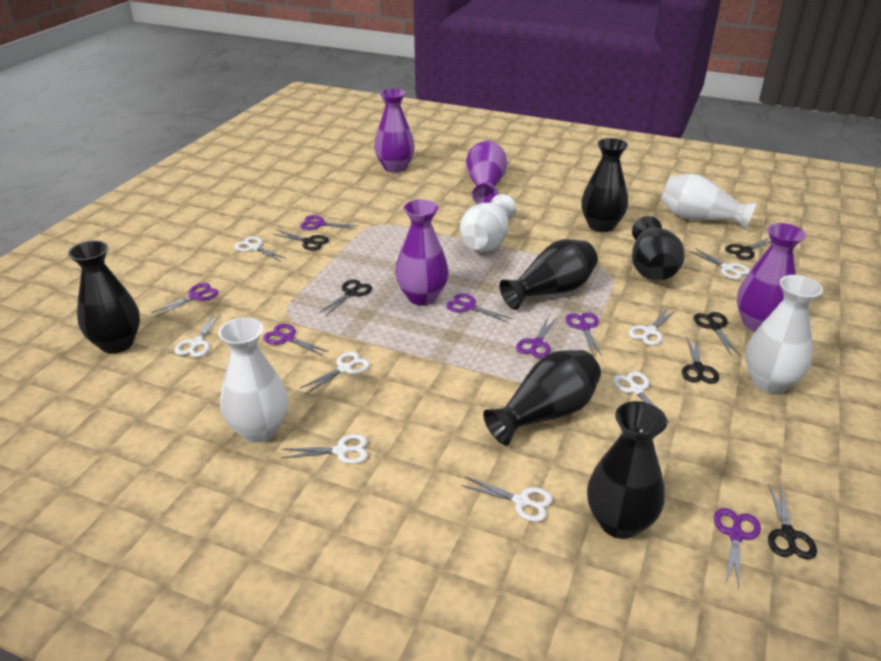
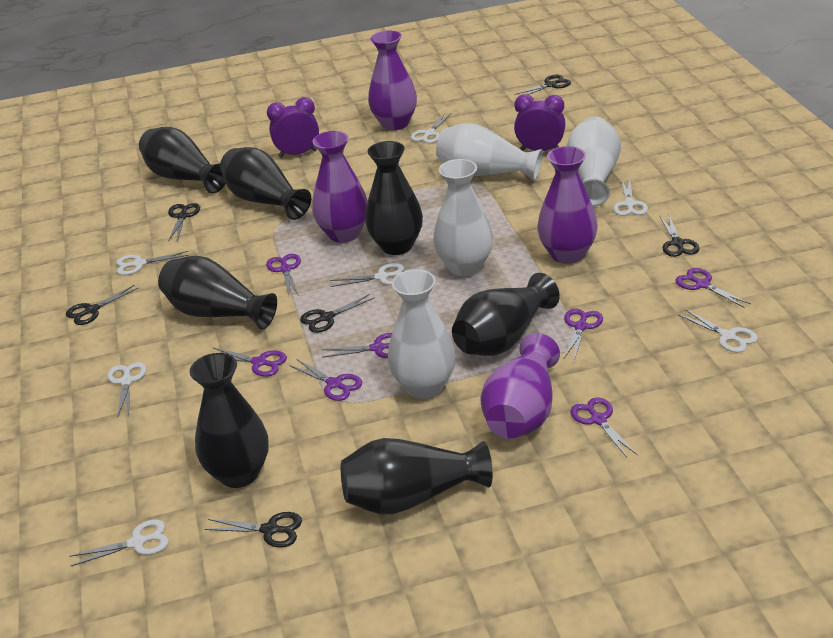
black vase: 6 -> 7
purple clock: 0 -> 2
white scissors: 8 -> 7

